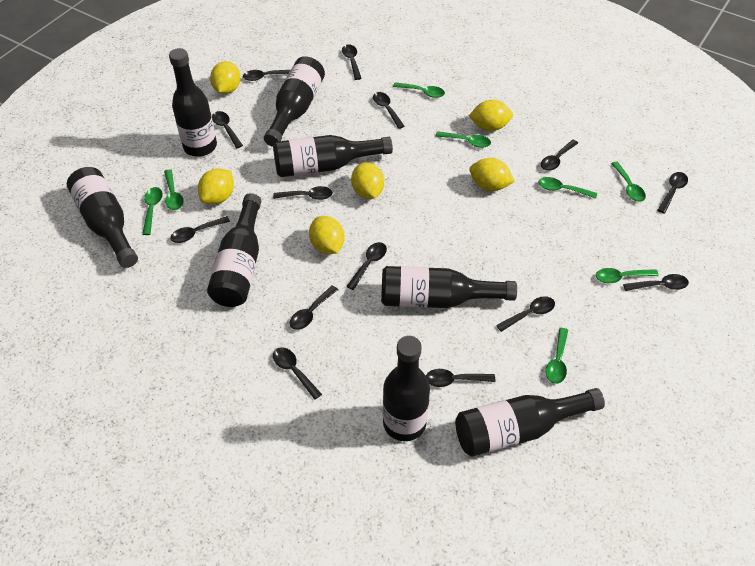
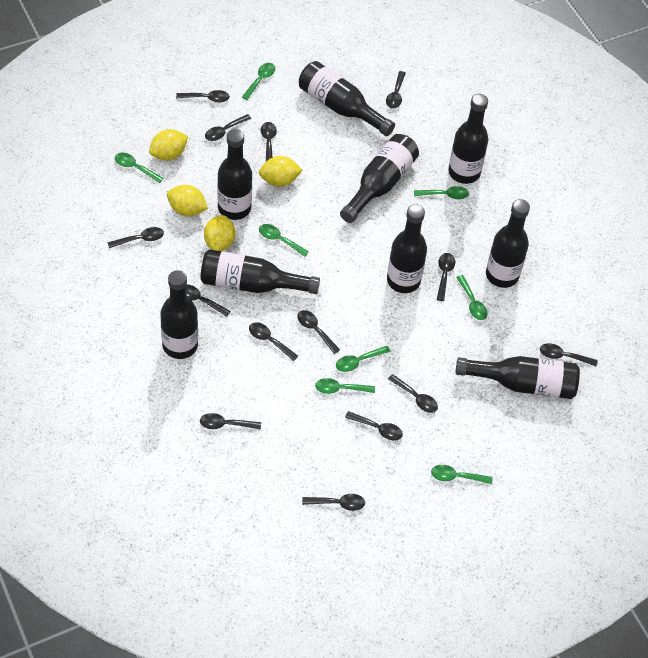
black bottle: 8 -> 9
yellow lemon: 6 -> 4

